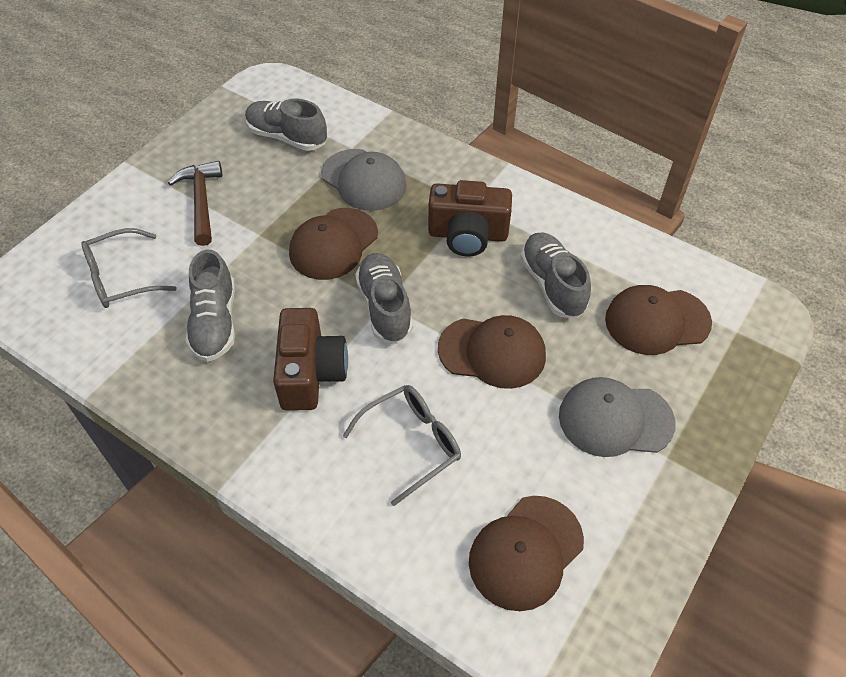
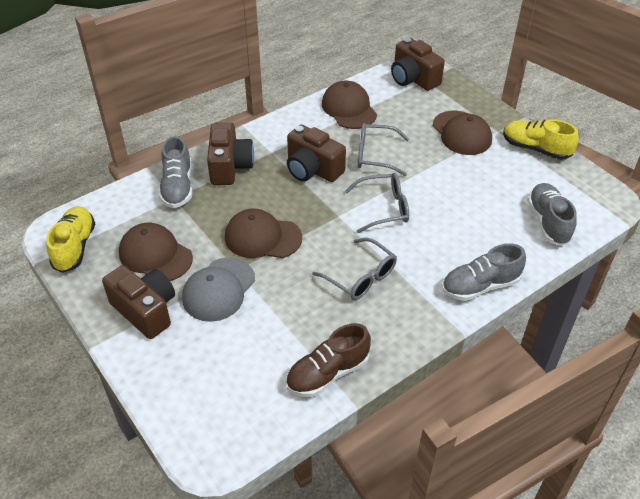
brown camera: 2 -> 4
brown hammer: 1 -> 0
brown shoe: 0 -> 1
grey cap: 2 -> 1
grey glasses: 2 -> 3
grey shoe: 4 -> 3
yellow shoe: 0 -> 2

